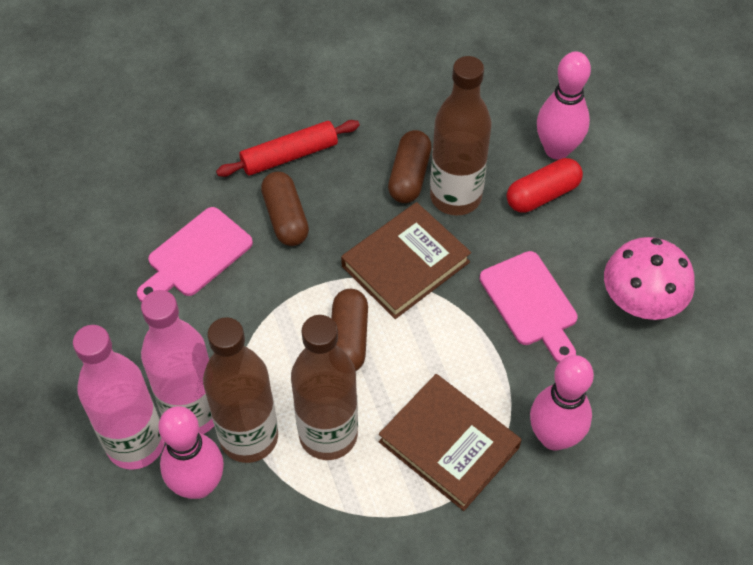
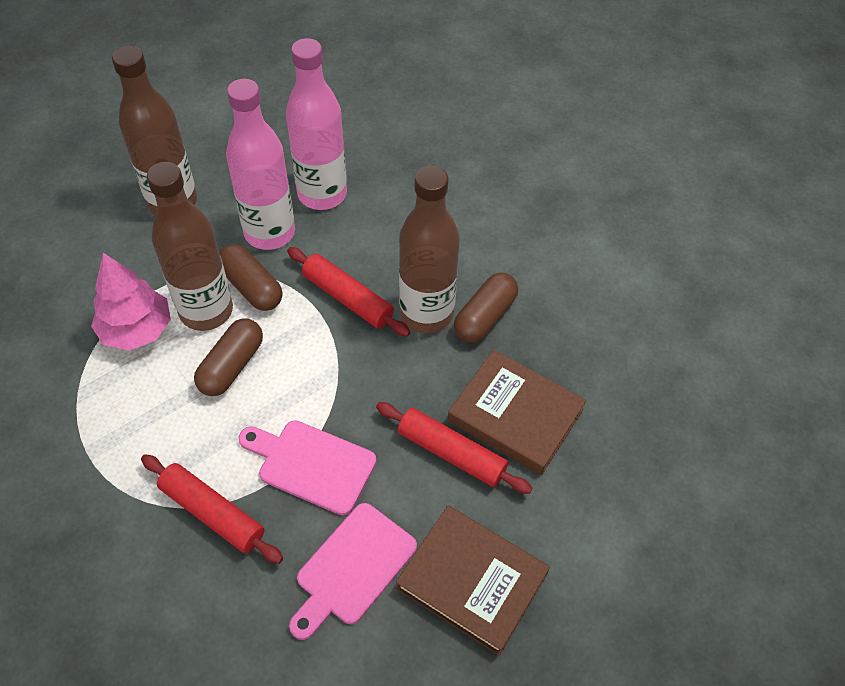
pink bowling pin: 3 -> 0
pink mushroom: 1 -> 0
pink tree: 0 -> 1
red capsule: 1 -> 0
red rolling pin: 1 -> 3

